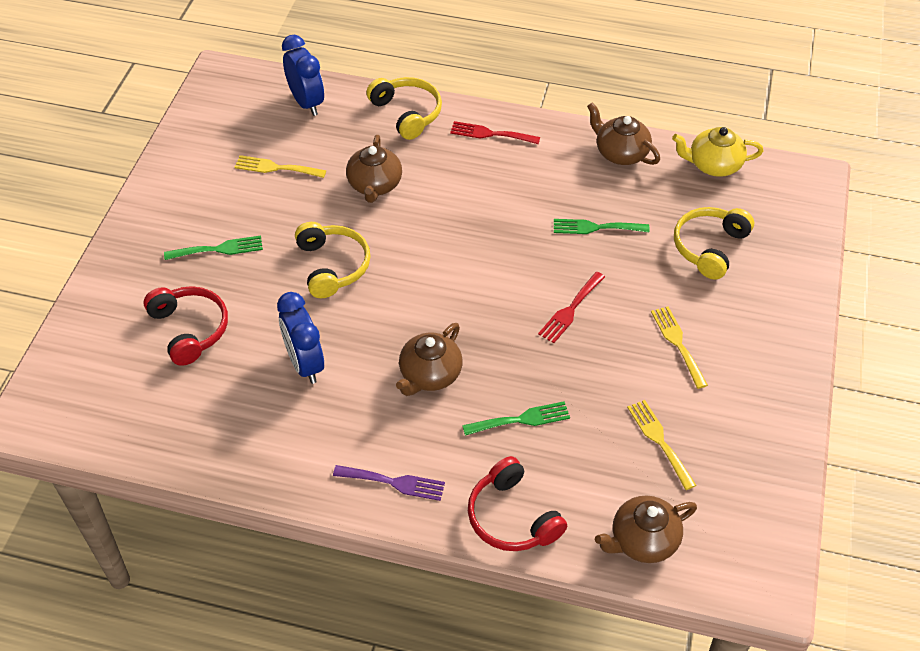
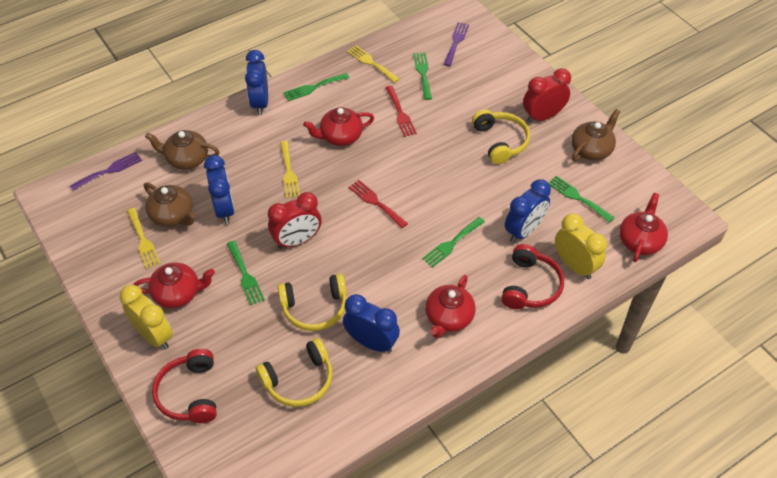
blue clock: 2 -> 4
brown teapot: 4 -> 3
green fork: 3 -> 5
purple fork: 1 -> 2
red clock: 0 -> 2
red teapot: 0 -> 4
yellow clock: 0 -> 2
yellow teapot: 1 -> 0

